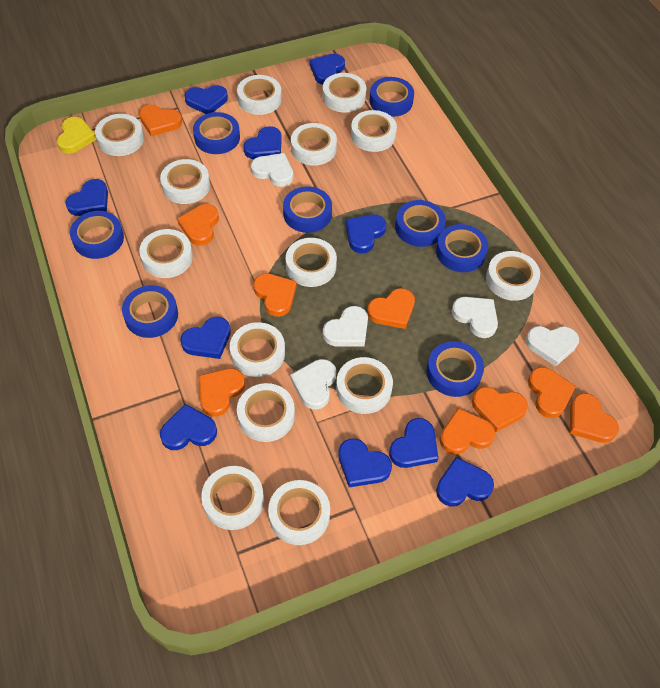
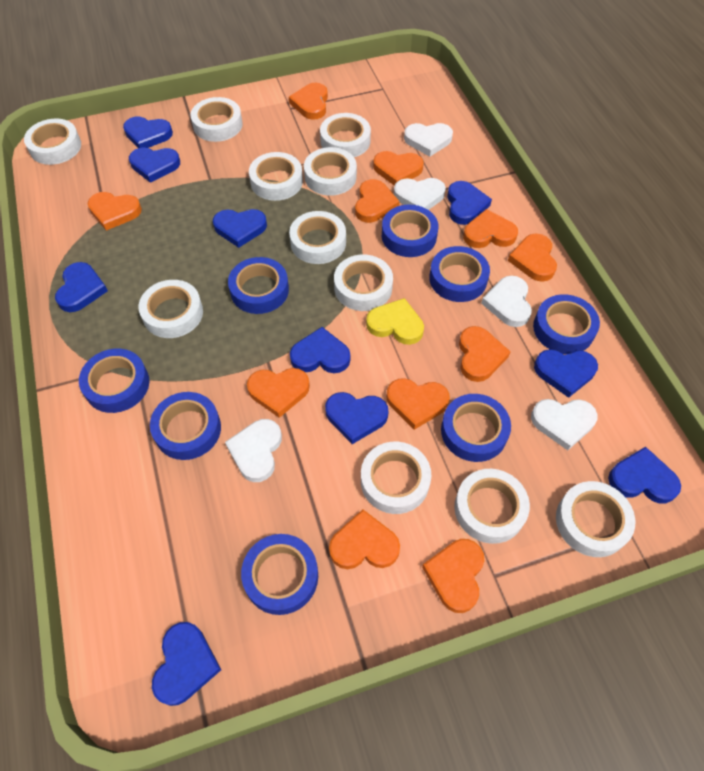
orange heart: 9 -> 11
white tape: 14 -> 11

